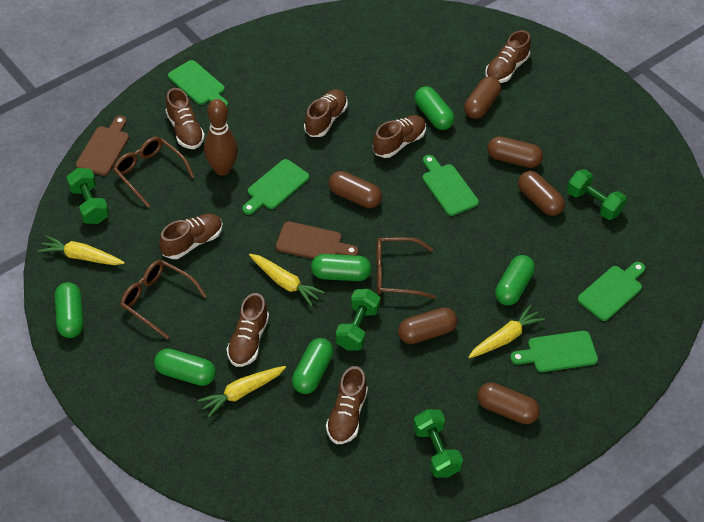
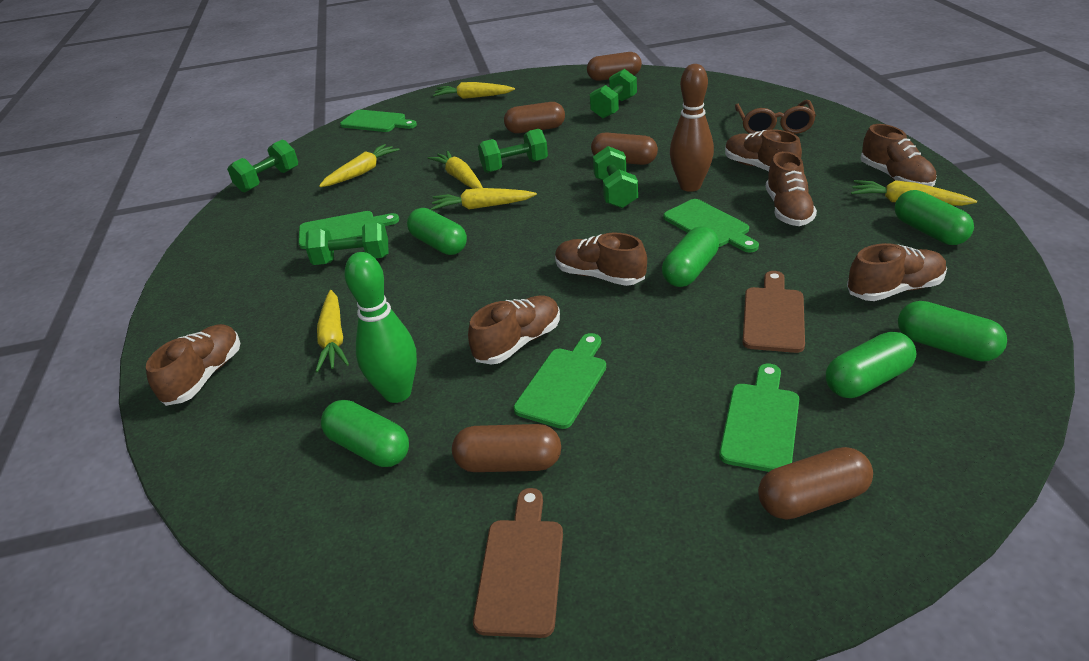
brown capsule: 6 -> 5
brown glasses: 3 -> 1
green bowling pin: 0 -> 1
green dumbbell: 4 -> 5
yellow carrot: 4 -> 6

